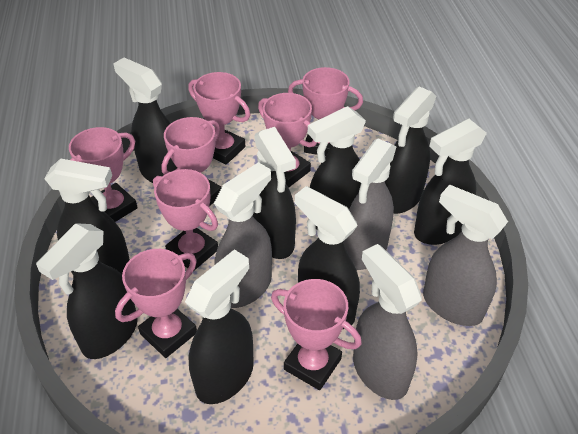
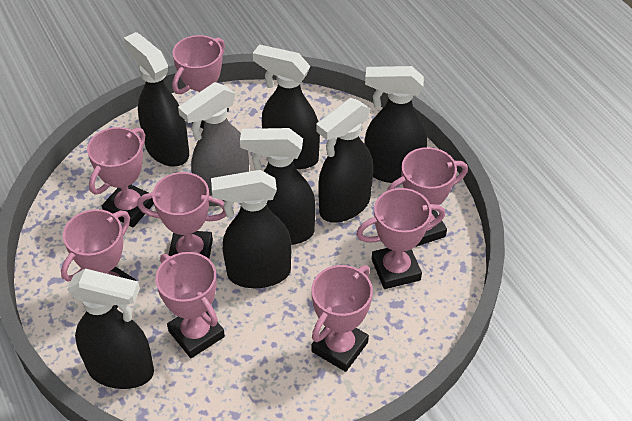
black spray bottle: 9 -> 7
grey spray bottle: 4 -> 1

